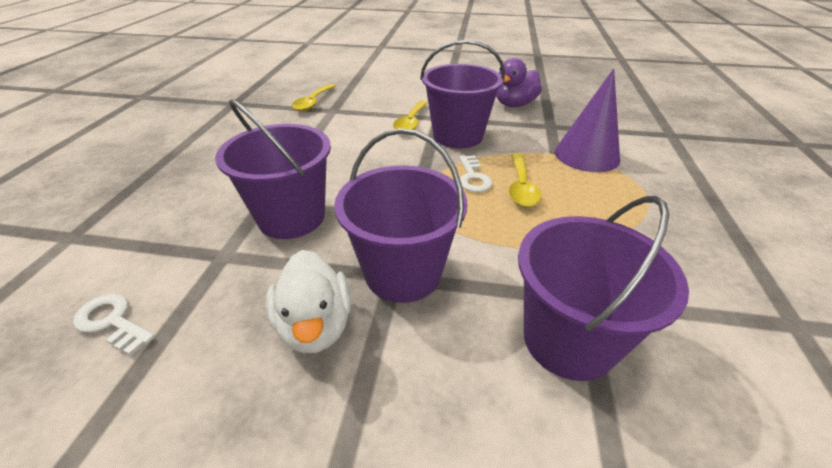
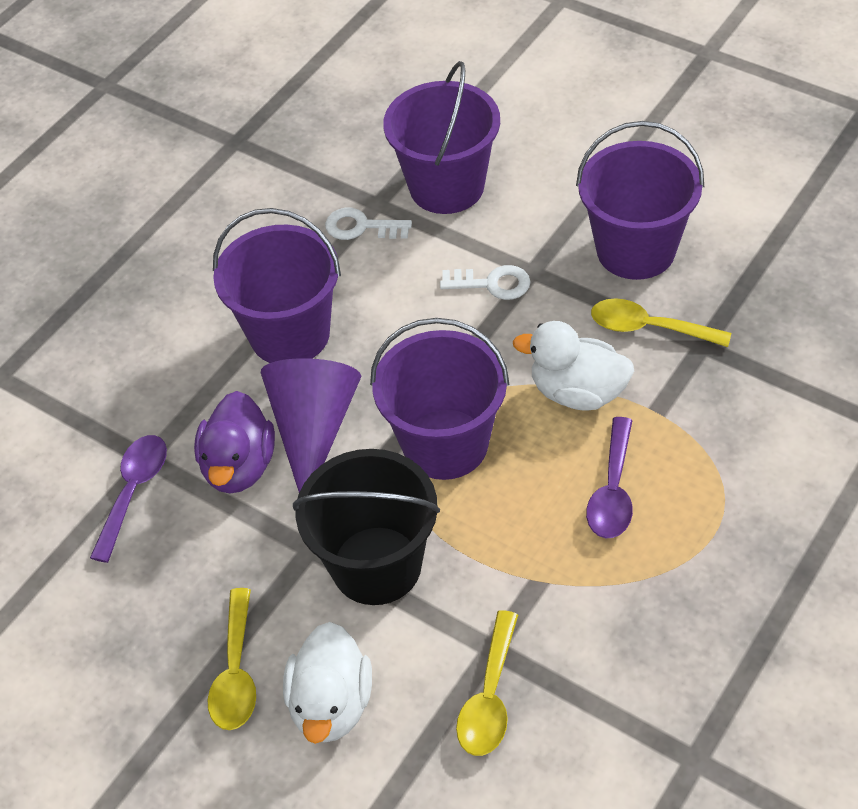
black bucket: 0 -> 1
purple spoon: 0 -> 2
white duck: 1 -> 2

